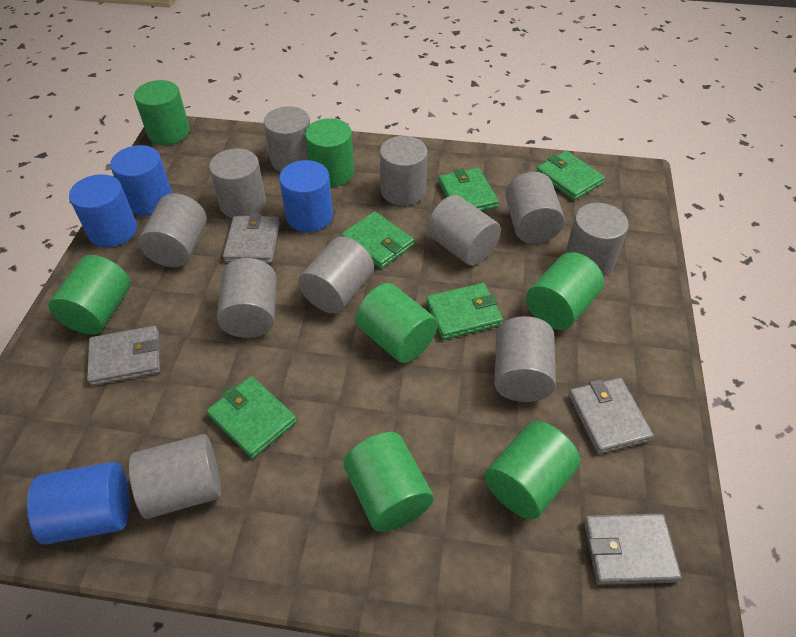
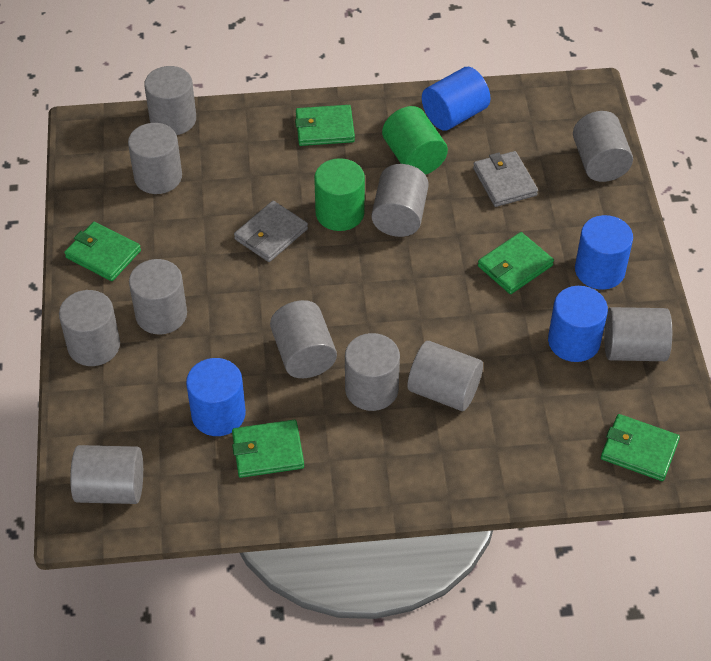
green cylinder: 7 -> 2
grey wallet: 4 -> 2

